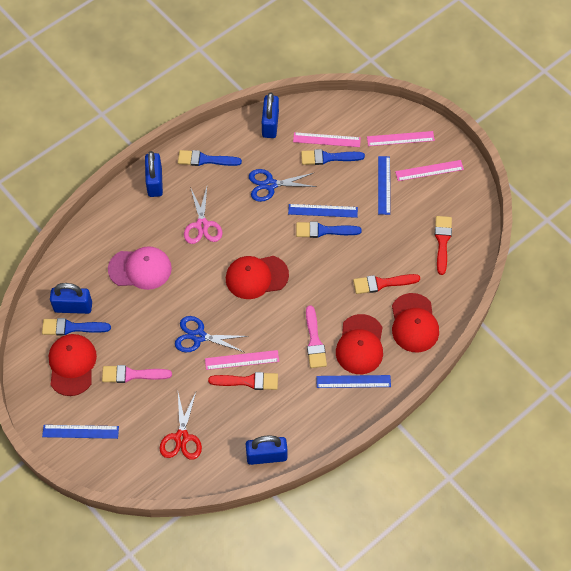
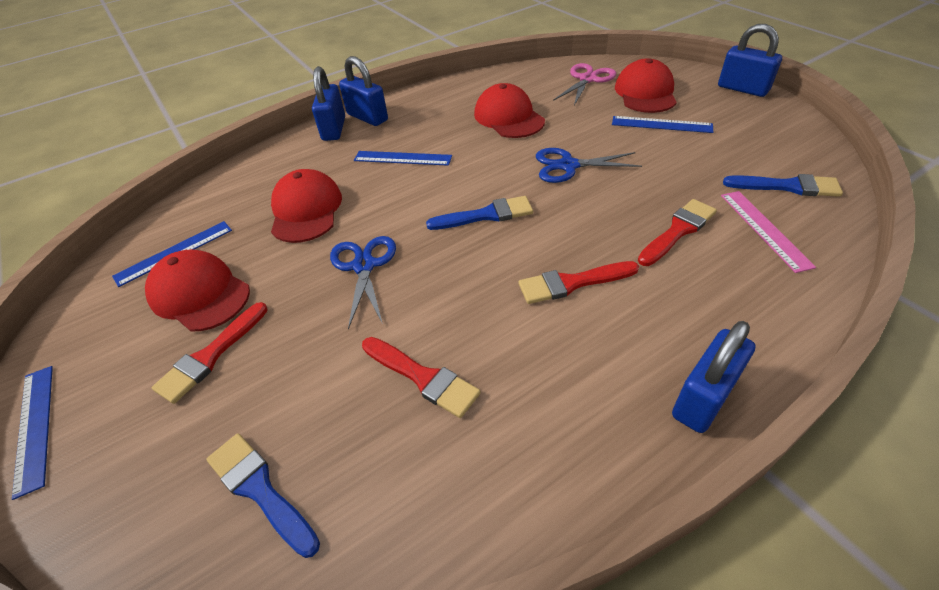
blue brush: 4 -> 3
pink brush: 2 -> 0
pink cap: 1 -> 0
pink ruler: 4 -> 1
red brush: 3 -> 4
red scissors: 1 -> 0

